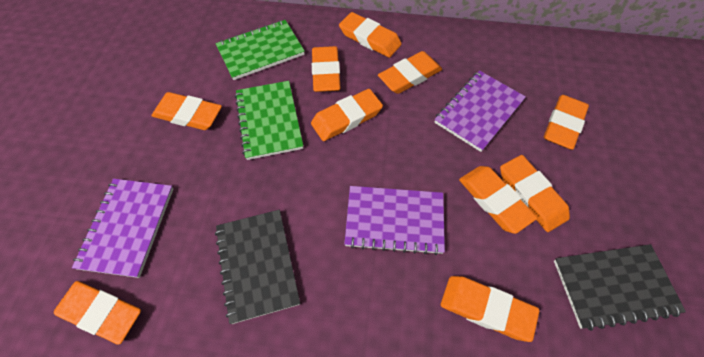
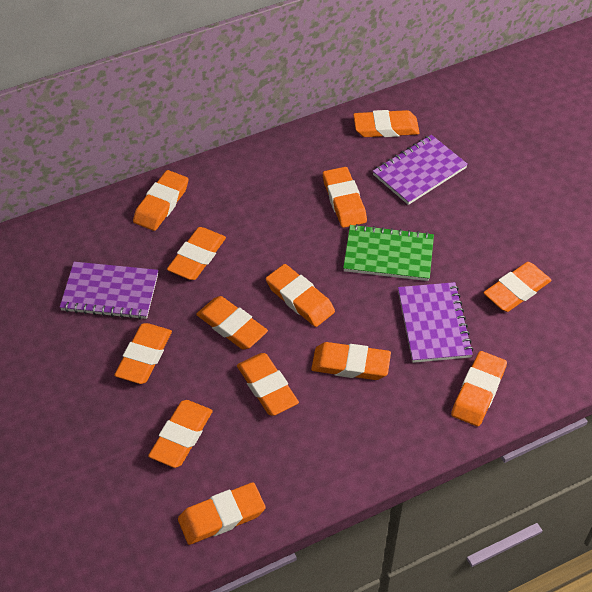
black notebook: 2 -> 0
green notebook: 2 -> 1
orange eraser: 10 -> 13

